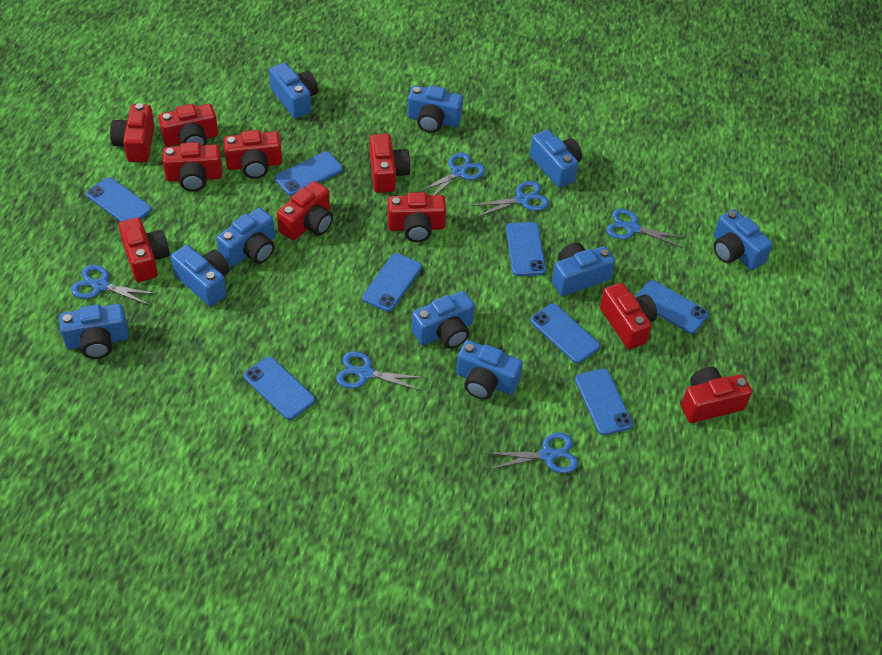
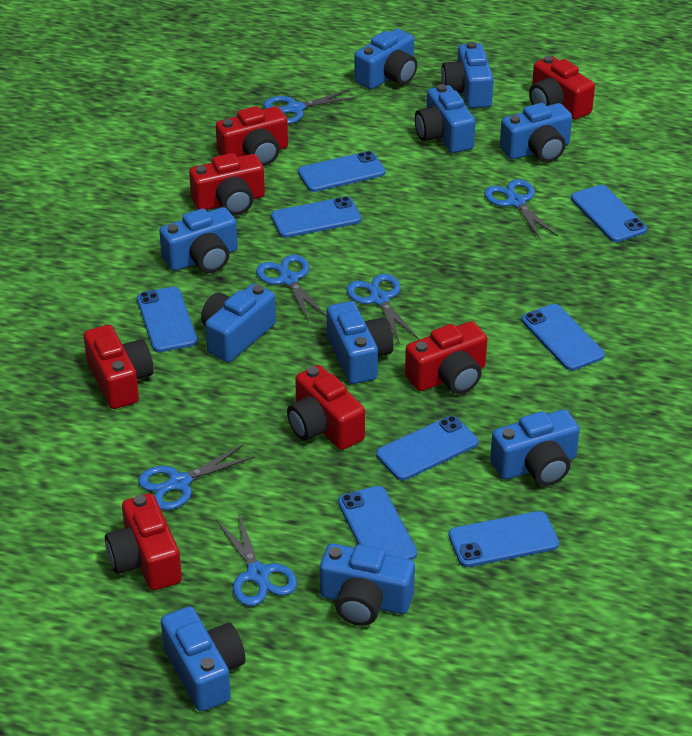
red camera: 10 -> 7

